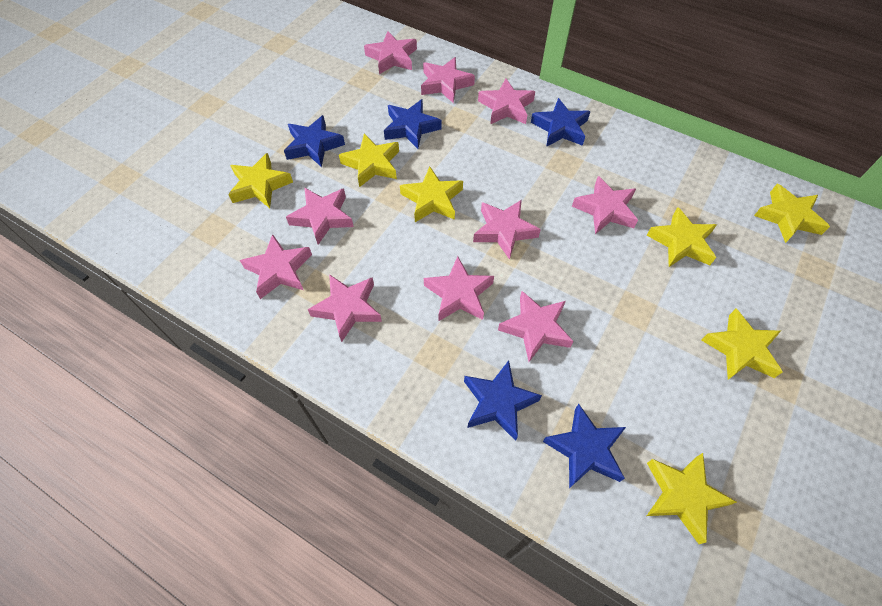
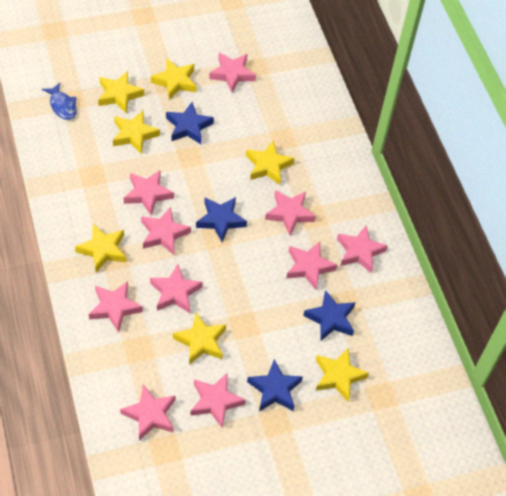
blue fish: 0 -> 1
blue star: 5 -> 4

